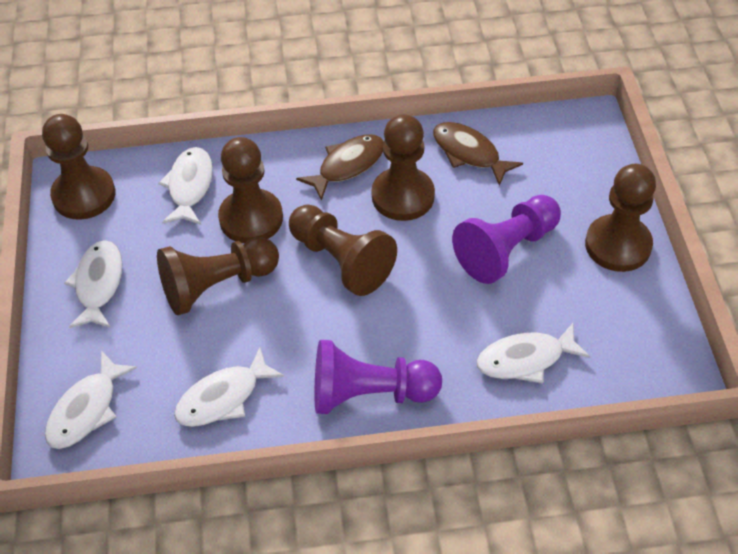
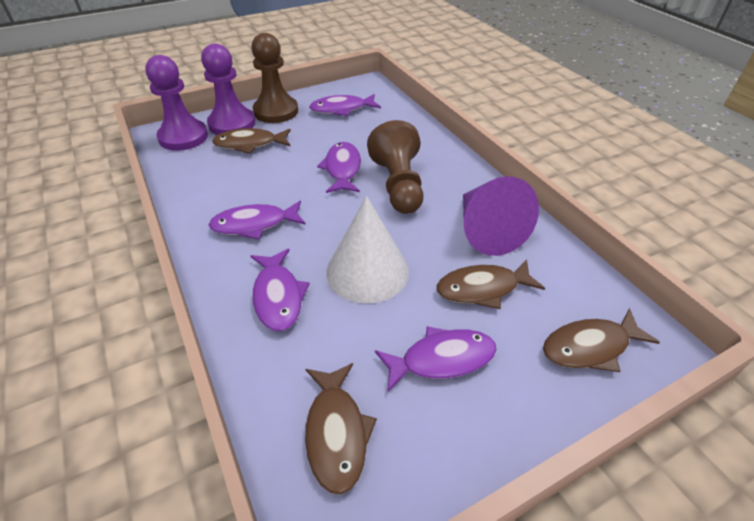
brown fish: 2 -> 4
brown pawn: 6 -> 2
purple cone: 0 -> 1
purple fish: 0 -> 5
white cone: 0 -> 1
white fish: 5 -> 0

